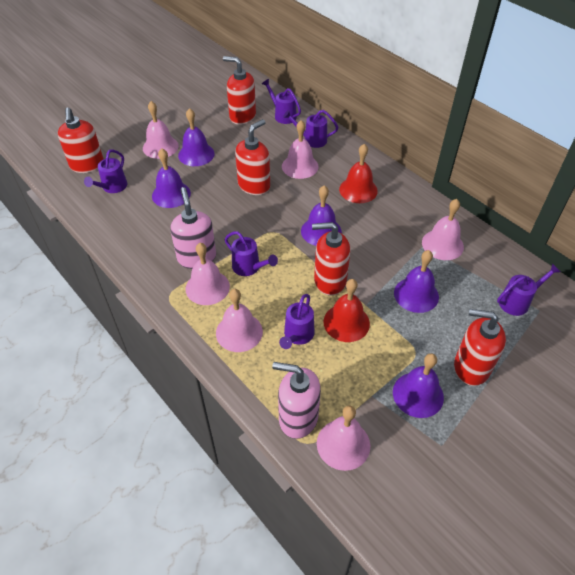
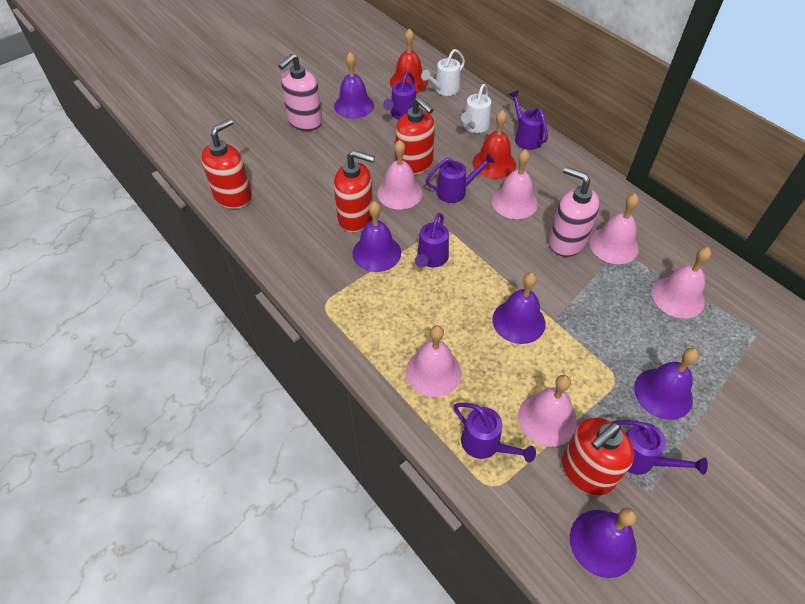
red soap dispenser: 5 -> 4
white watering can: 0 -> 2

